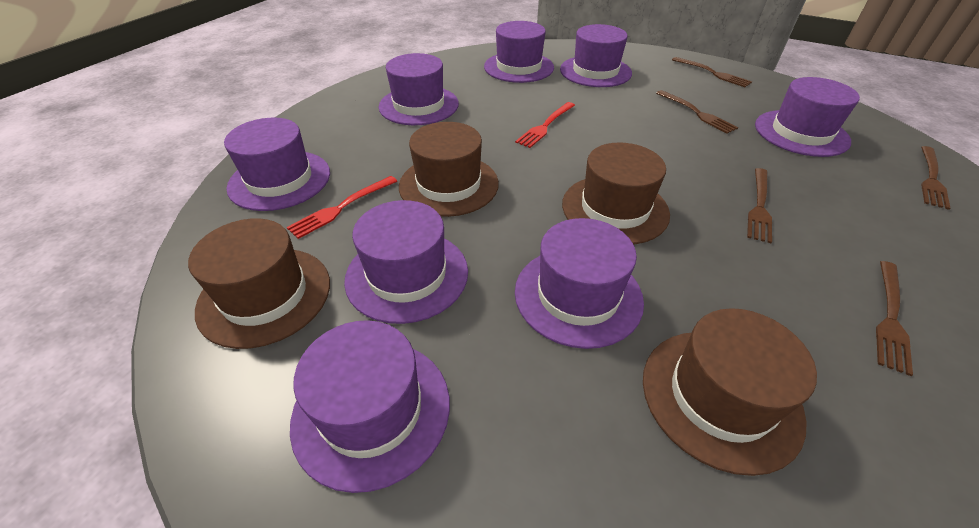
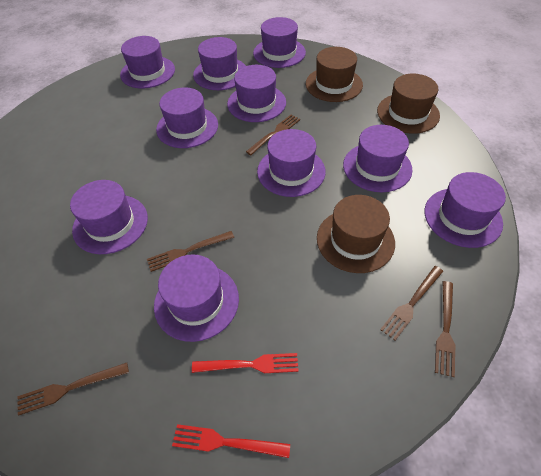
brown hat: 4 -> 3
purple hat: 8 -> 10

